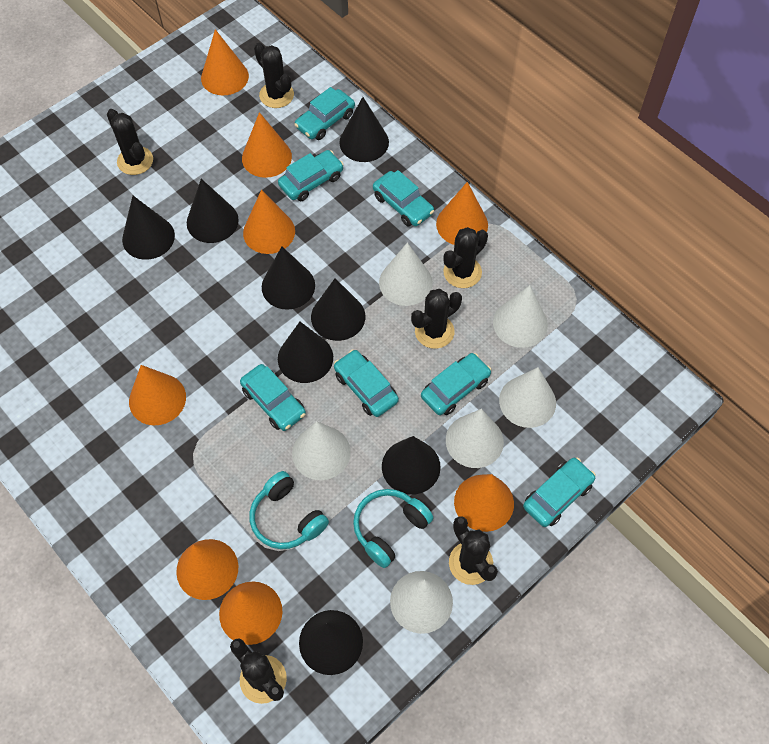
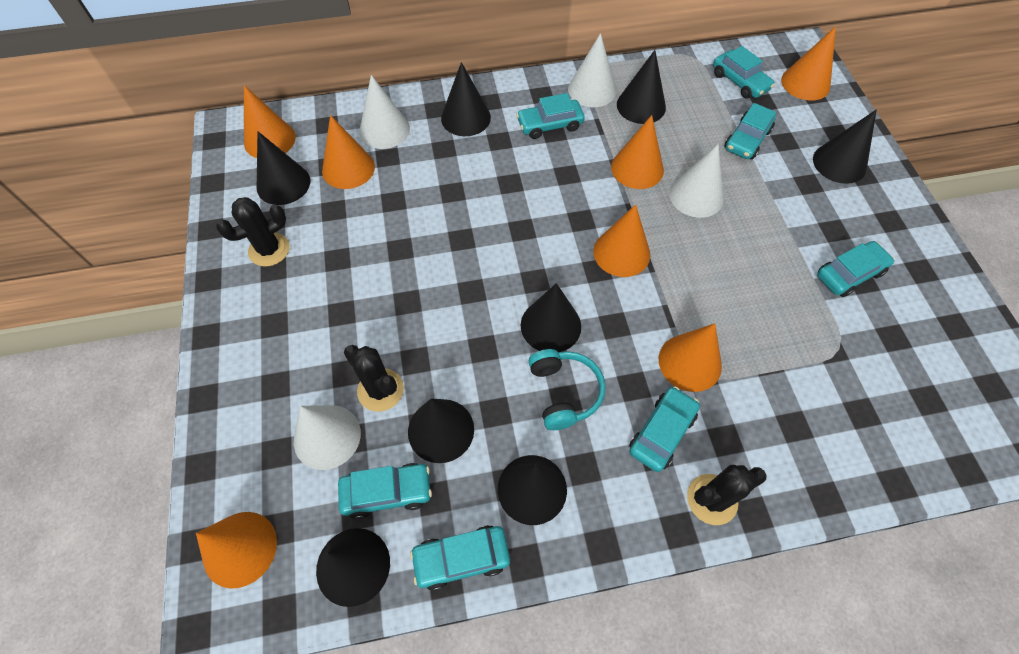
black cactus: 6 -> 3
orange cone: 8 -> 7
turquoise headphones: 2 -> 1
white cone: 6 -> 4

